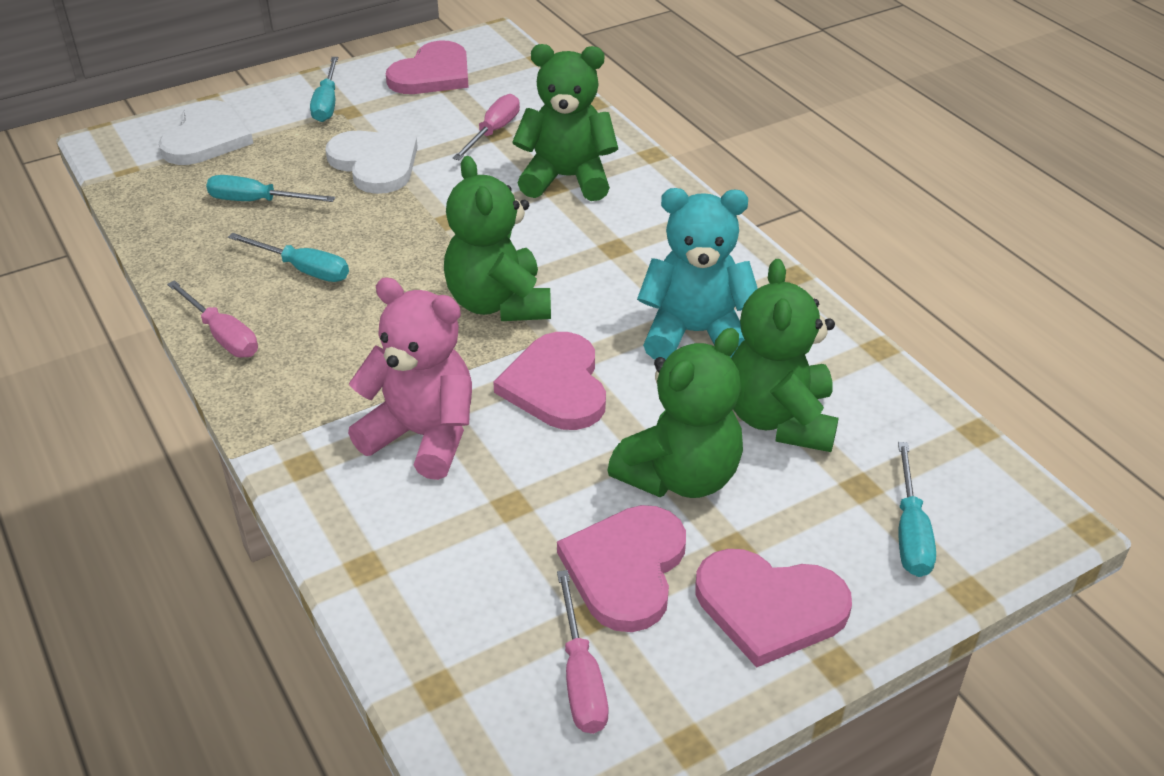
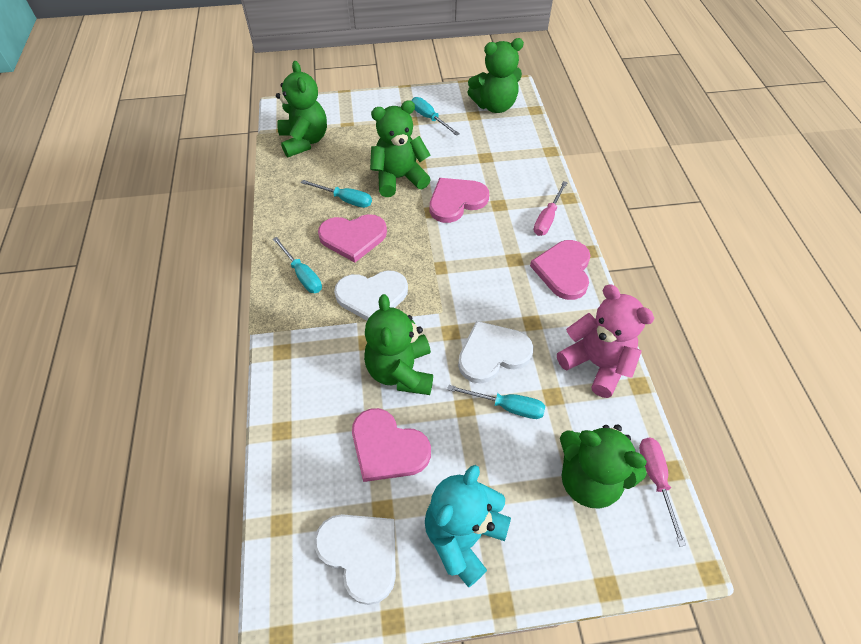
green teddy bear: 4 -> 5
pink screwdriver: 3 -> 2
white heart: 2 -> 3

